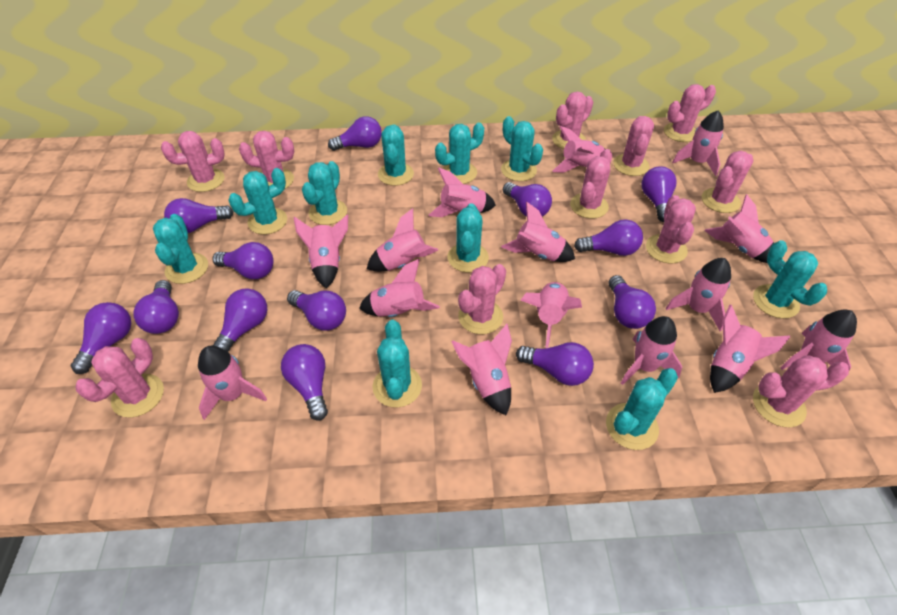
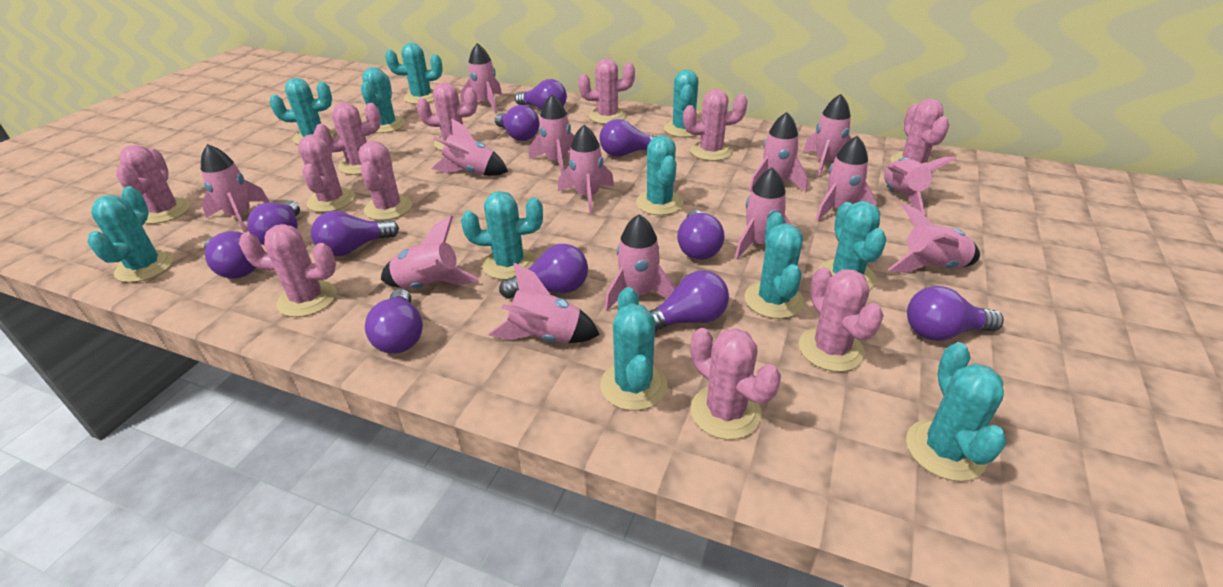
pink rocket: 15 -> 14
purple light bulb: 13 -> 11
turquoise cactus: 10 -> 11

